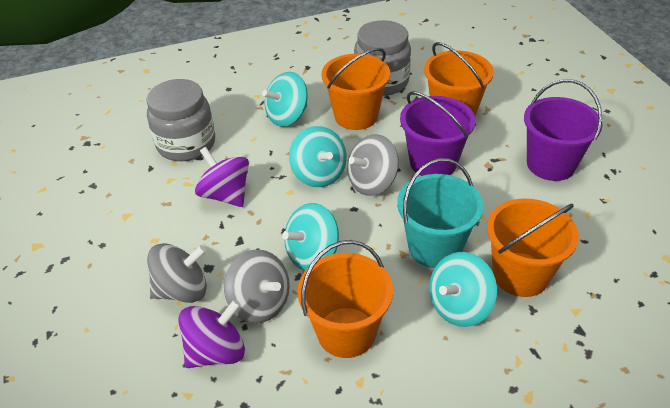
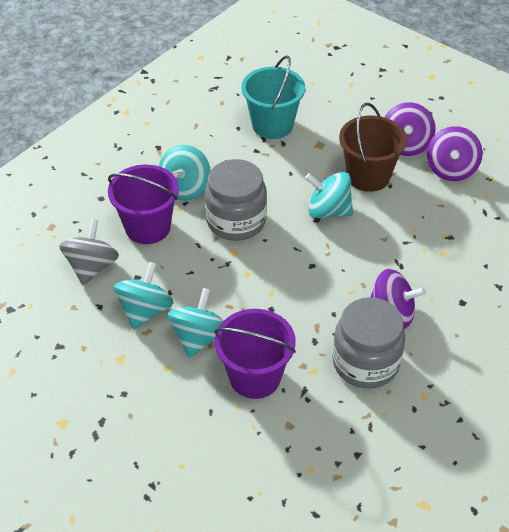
brown bucket: 0 -> 1
grey spinning top: 3 -> 1
orange bucket: 4 -> 0
purple spinning top: 2 -> 3

